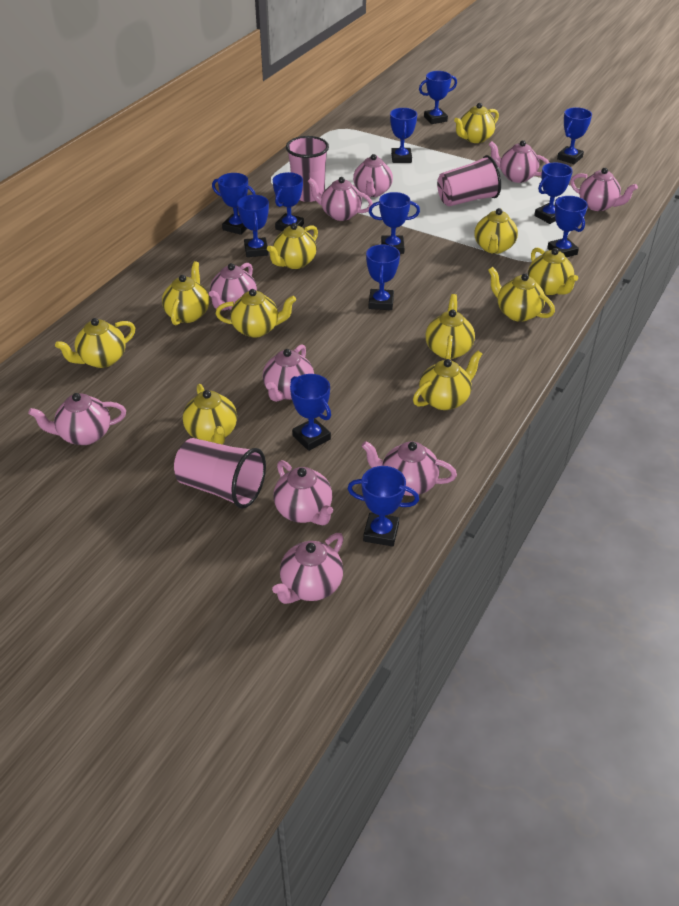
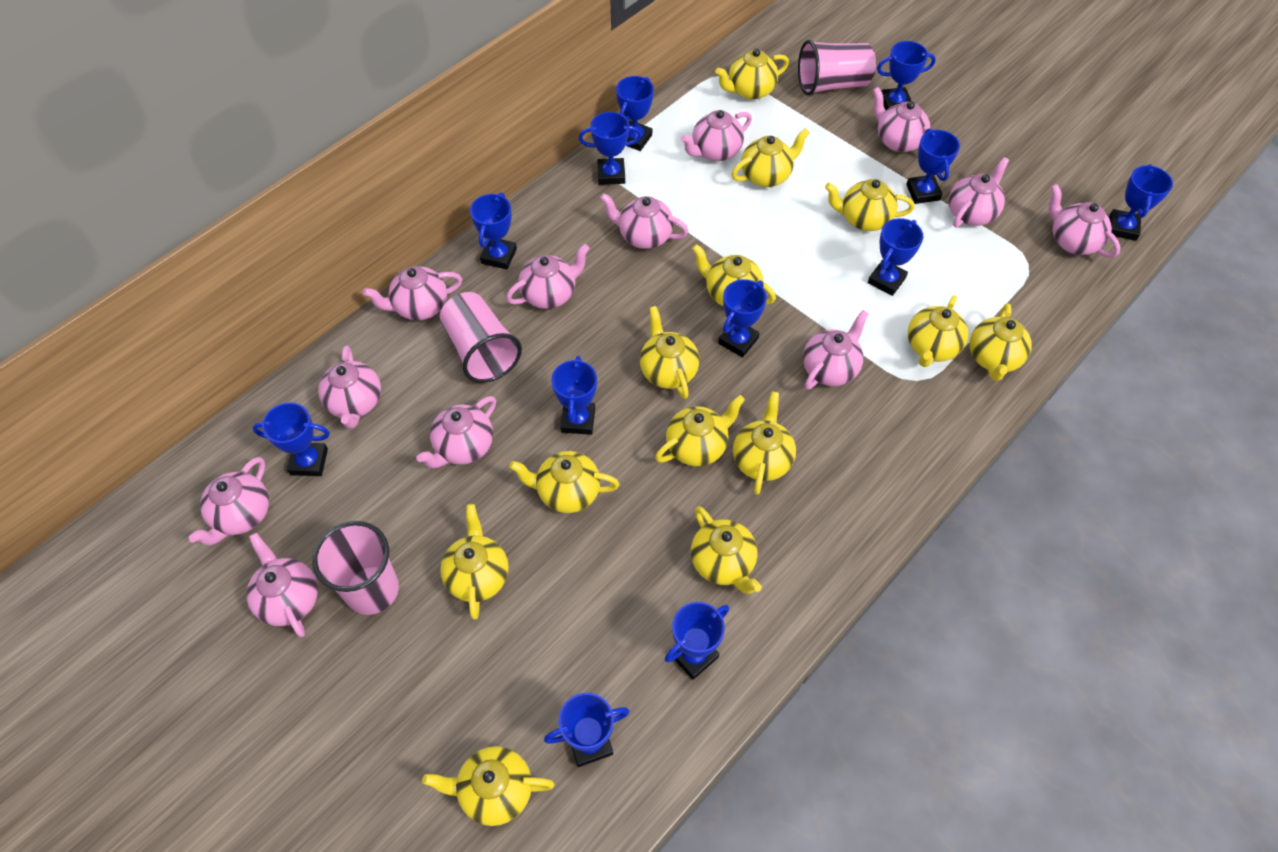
pink teapot: 10 -> 12
yellow teapot: 11 -> 13

